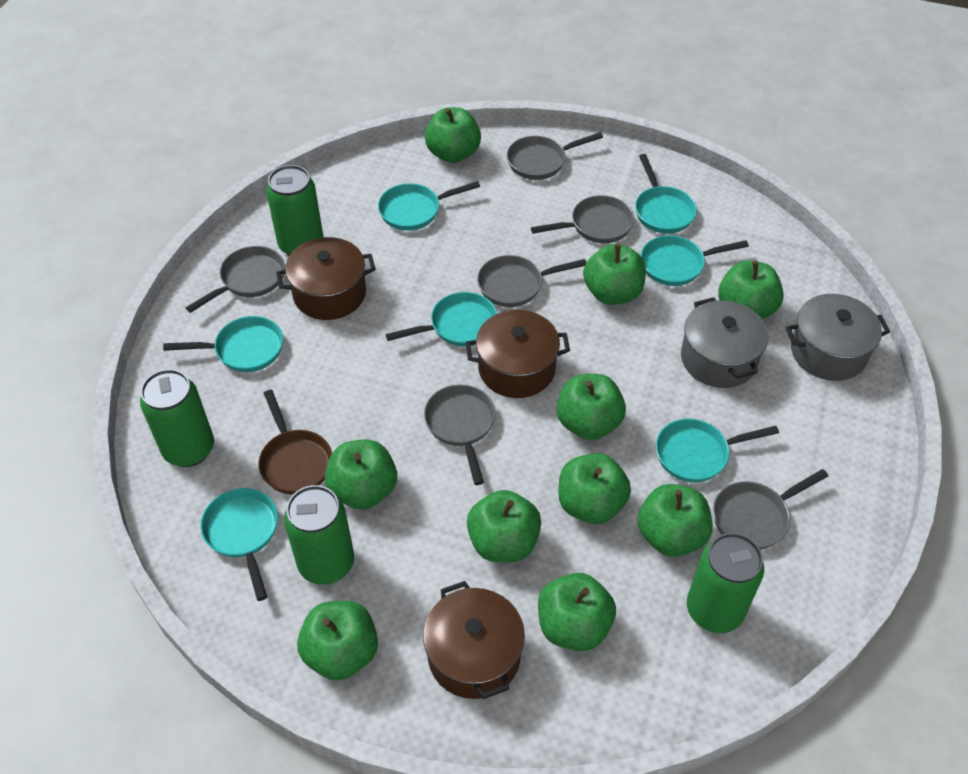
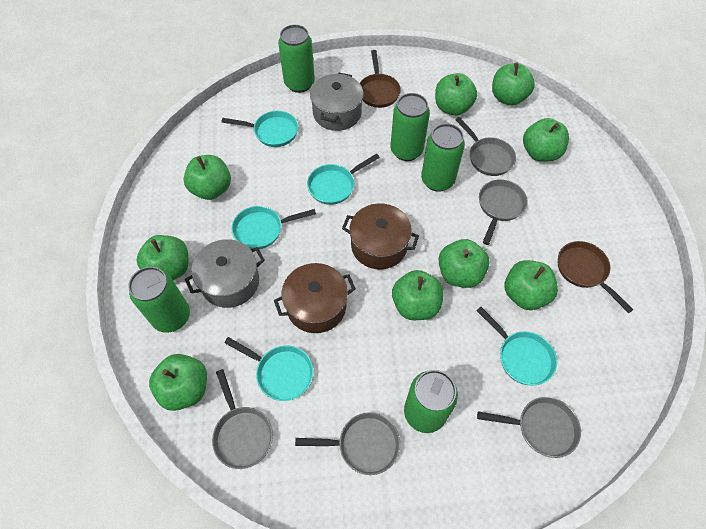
brown pan: 1 -> 2
brown pot: 3 -> 2
green apple: 10 -> 9
green can: 4 -> 5
grey pan: 6 -> 5
turquoise pan: 7 -> 5

